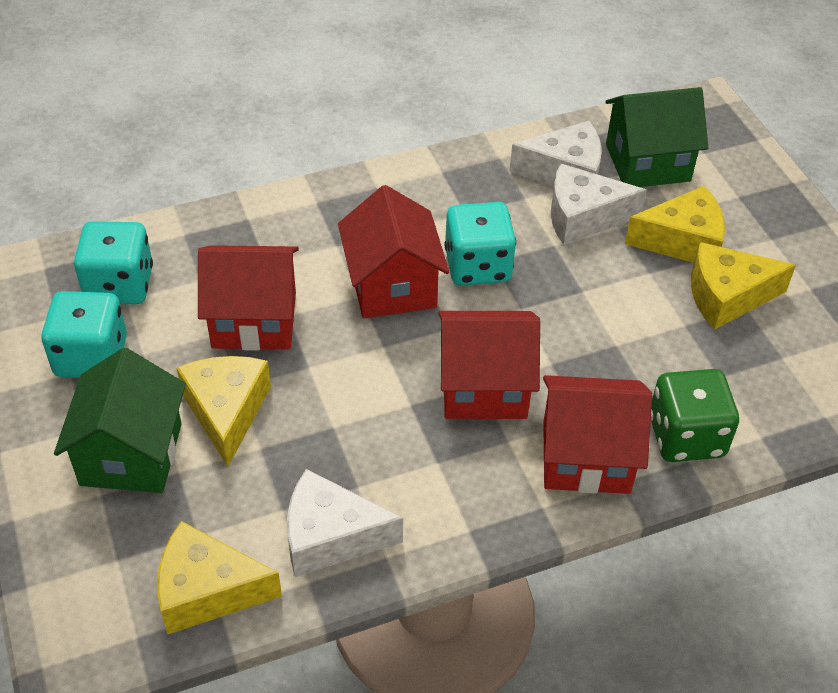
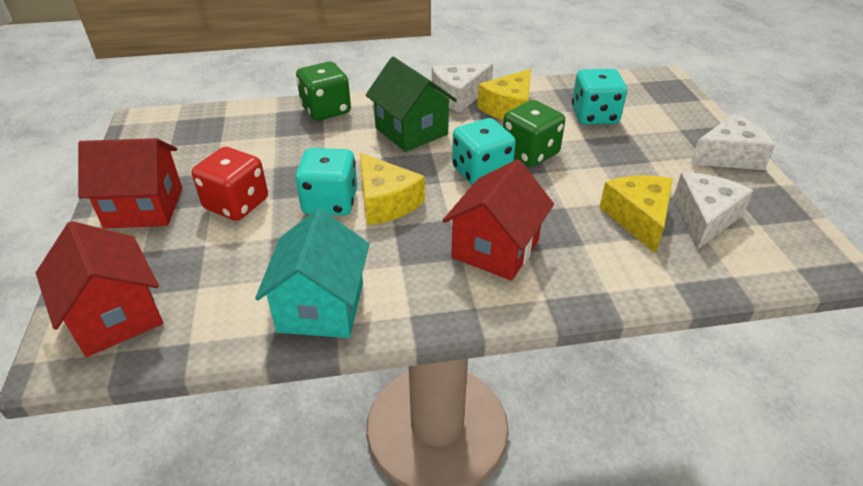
green dice: 1 -> 2
green house: 2 -> 1
red dice: 0 -> 1
red house: 4 -> 3
turquoise house: 0 -> 1
yellow cheese: 4 -> 3

